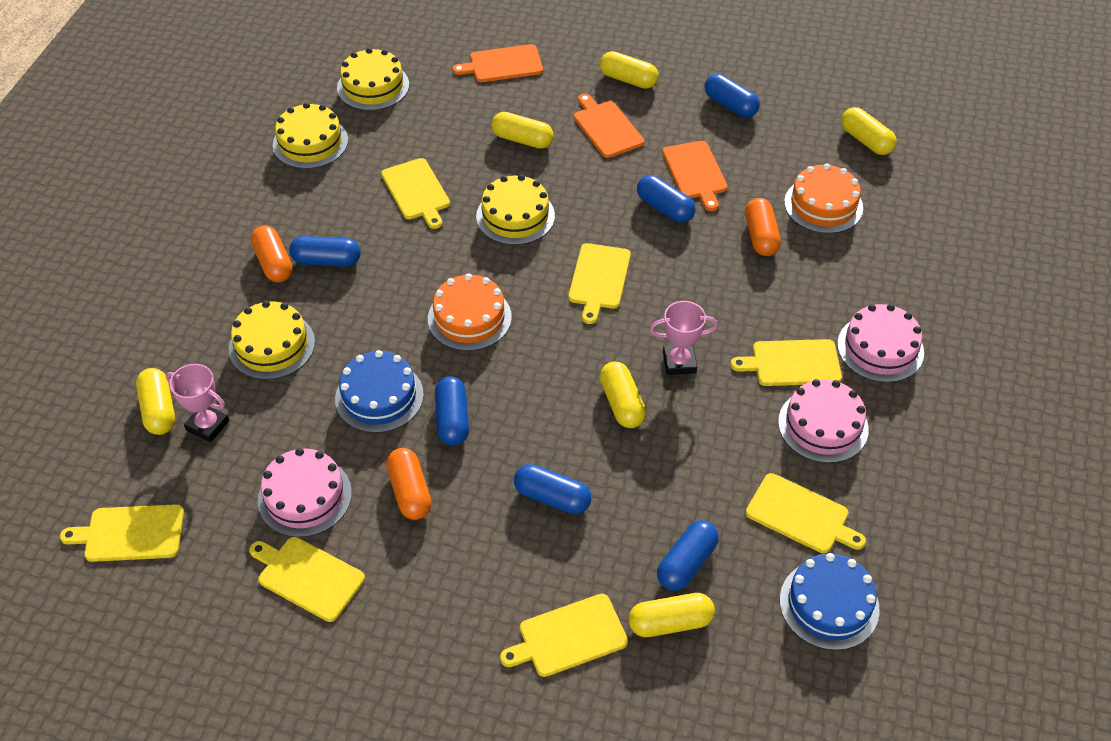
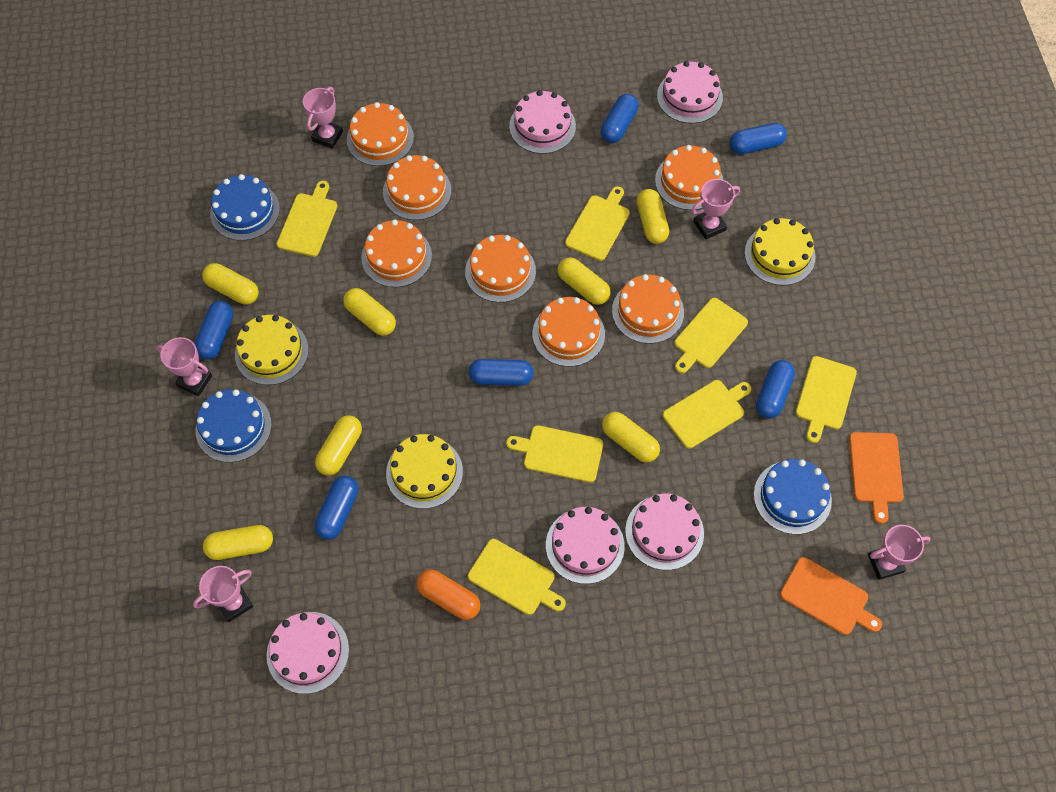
blue cake: 2 -> 3
orange cake: 2 -> 7
orange capsule: 3 -> 1
orange cutting board: 3 -> 2
pink cake: 3 -> 5
pink trophy: 2 -> 5
yellow cake: 4 -> 3
yellow capsule: 6 -> 7

